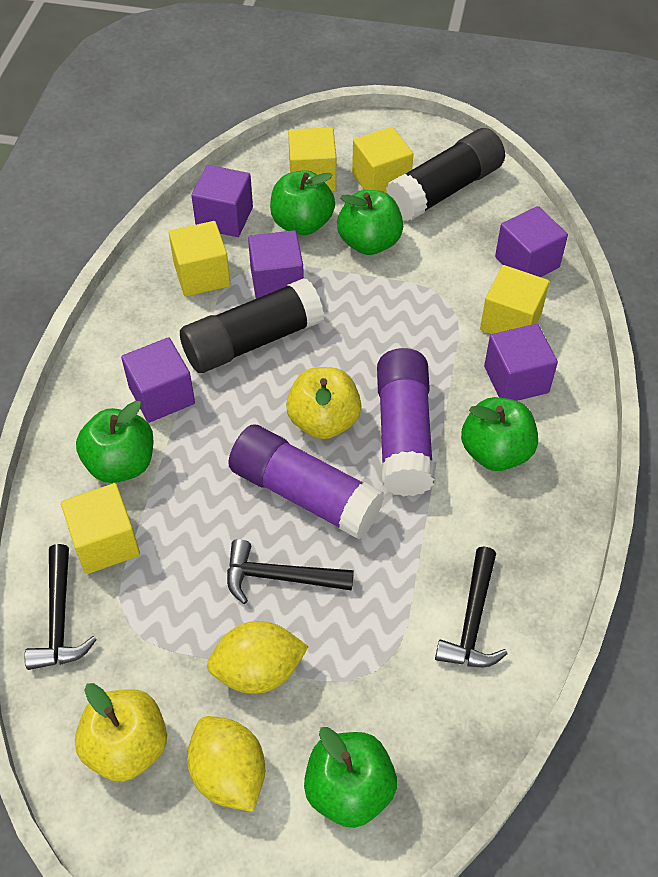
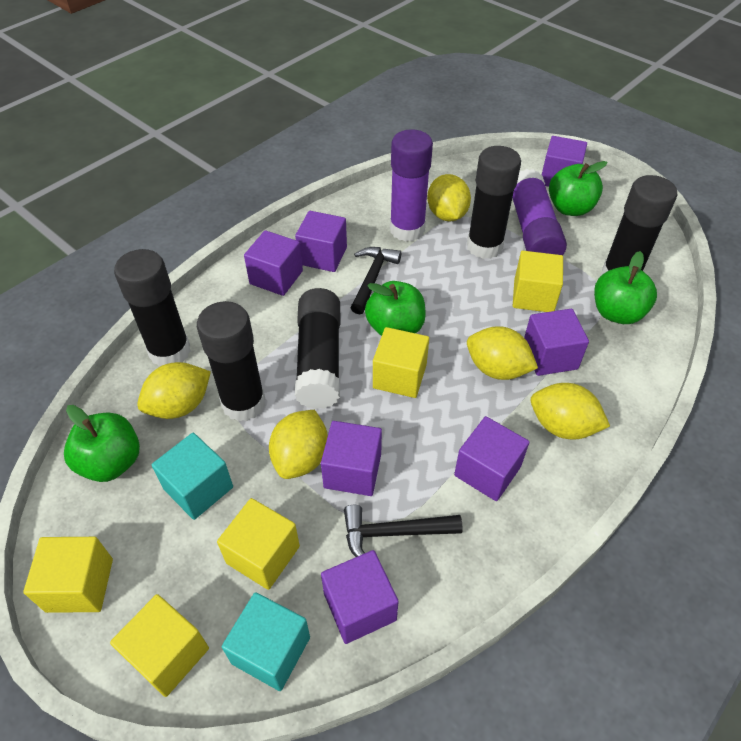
black glue stick: 2 -> 5
black hammer: 3 -> 2
green apple: 5 -> 4
purple cube: 5 -> 7
turquoise cube: 0 -> 2
yellow apple: 2 -> 0
yellow lemon: 2 -> 5

